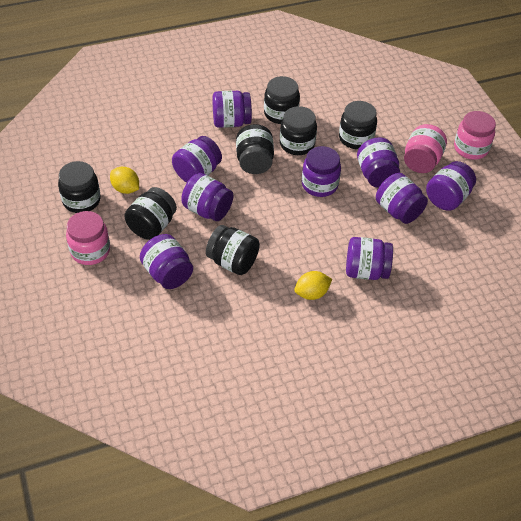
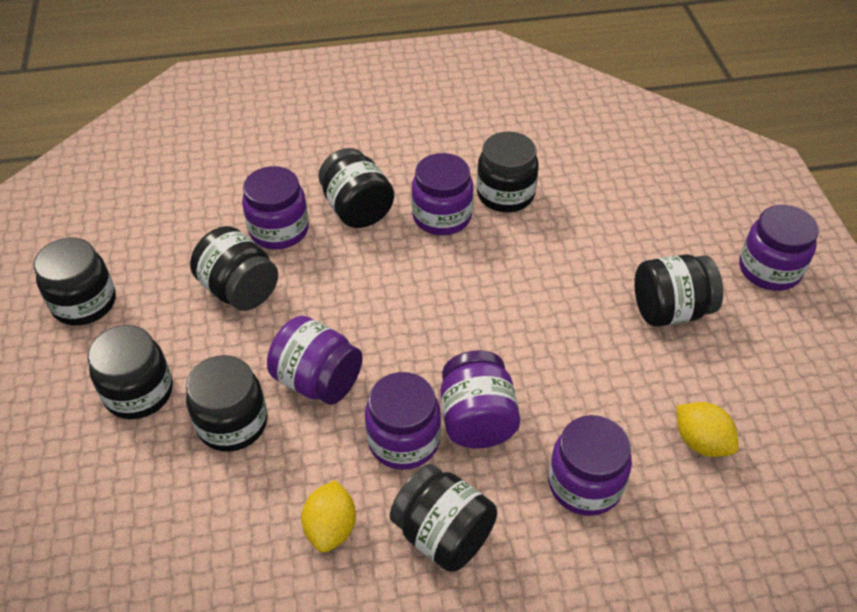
black jar: 7 -> 8
pink jar: 3 -> 0
purple jar: 9 -> 7

